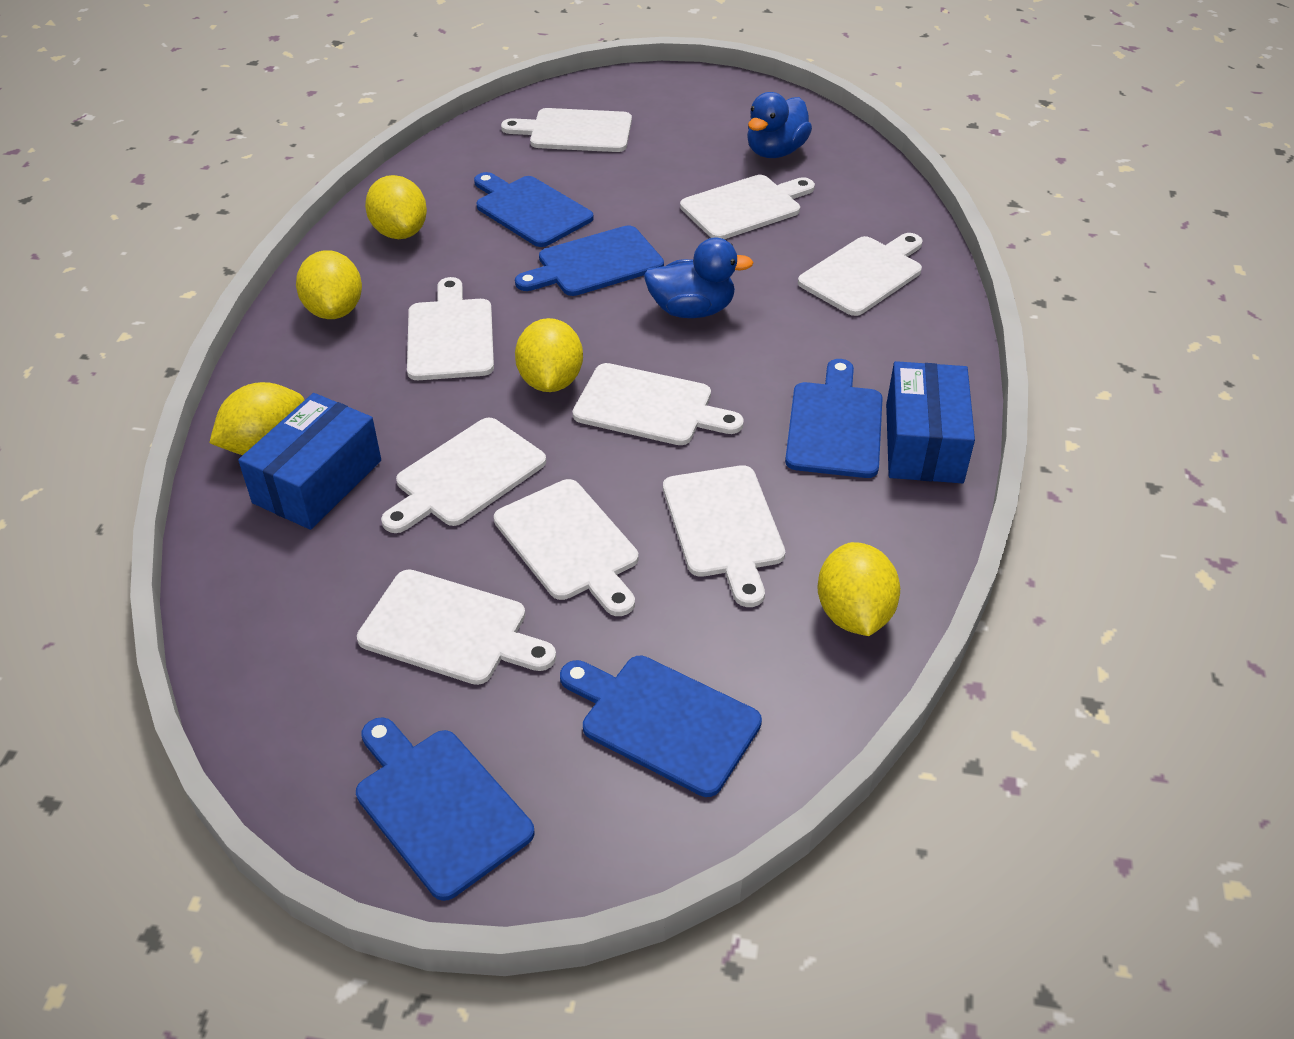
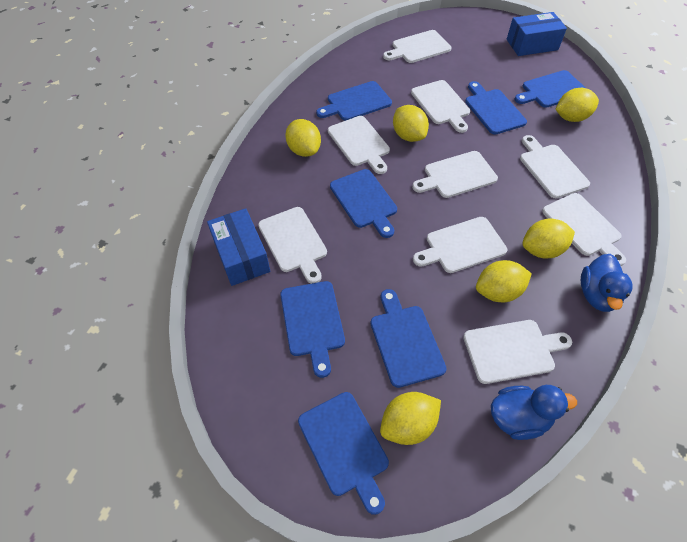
blue cutting board: 5 -> 7
yellow lemon: 5 -> 6

